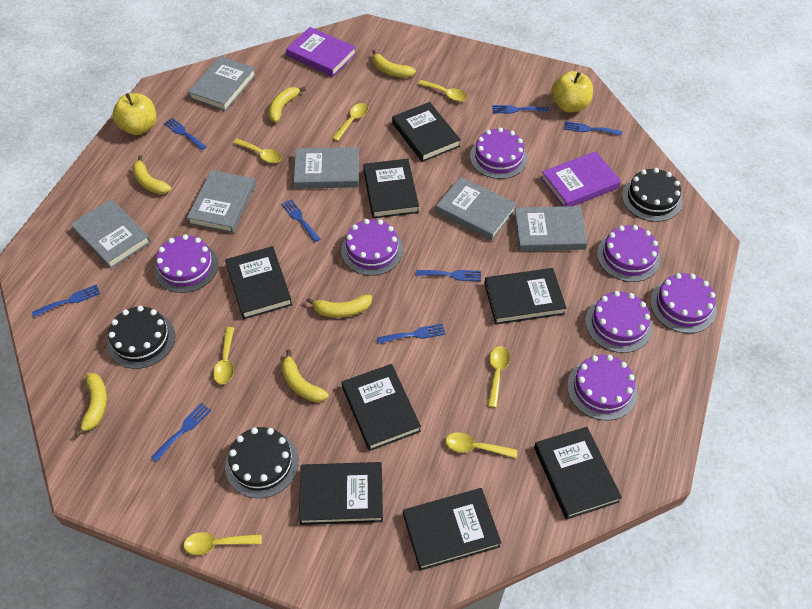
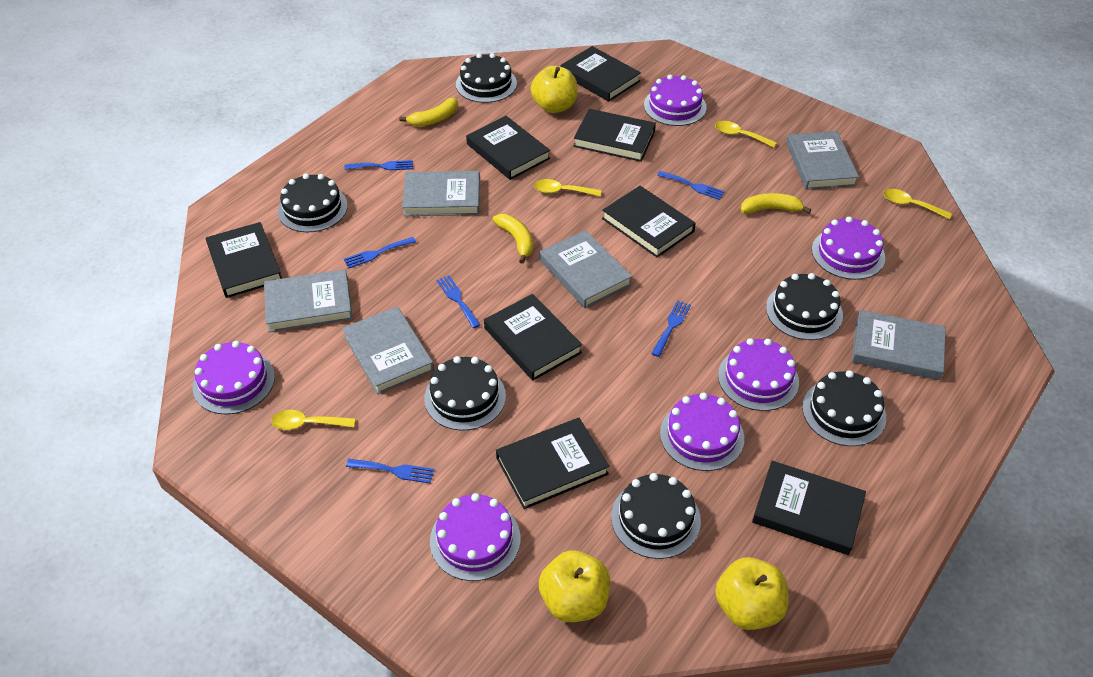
black cake: 3 -> 6
blue fork: 8 -> 6
purple book: 2 -> 0
purple cake: 7 -> 6
yellow apple: 2 -> 3
yellow banana: 6 -> 3
yellow spoon: 7 -> 4

